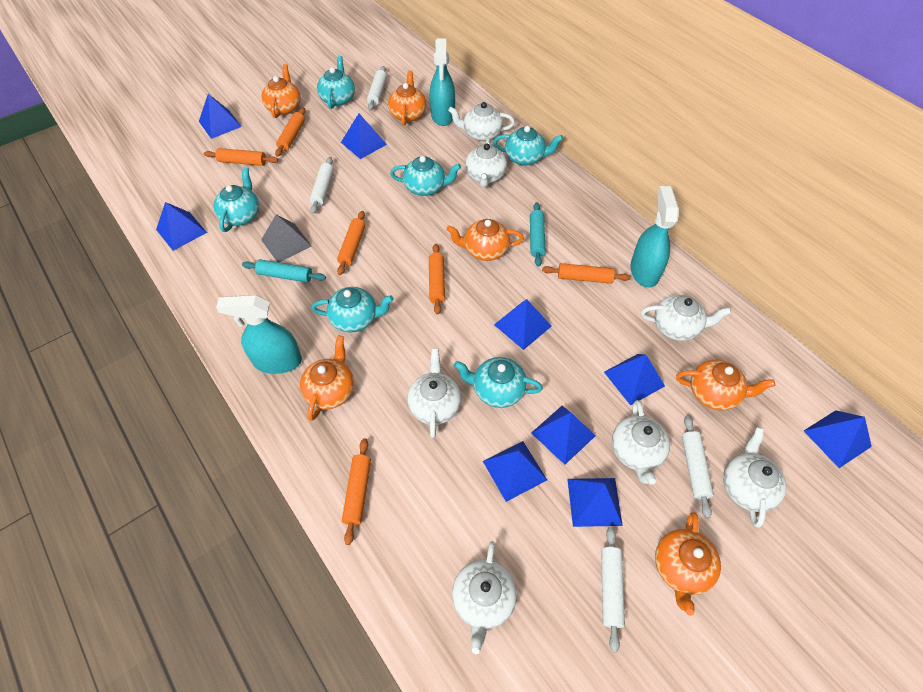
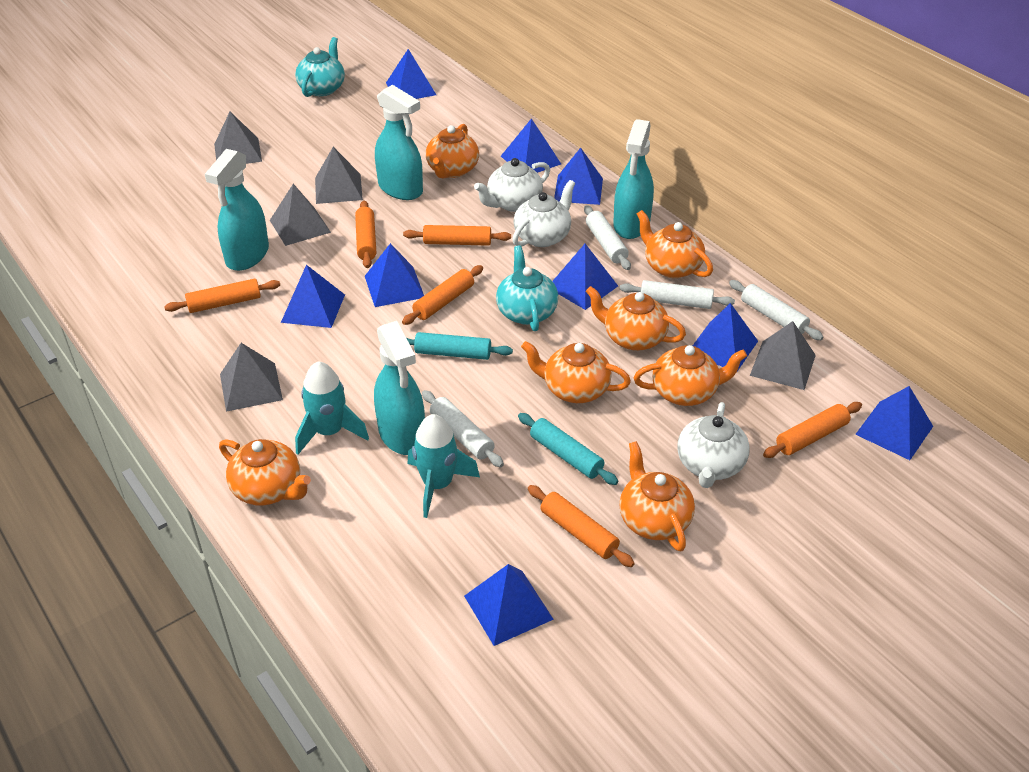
grey pyramid: 1 -> 5
orange teapot: 6 -> 7
turquoise rocket: 0 -> 2
turquoise spray bottle: 3 -> 4
turquoise teapot: 6 -> 2
white teapot: 7 -> 3

